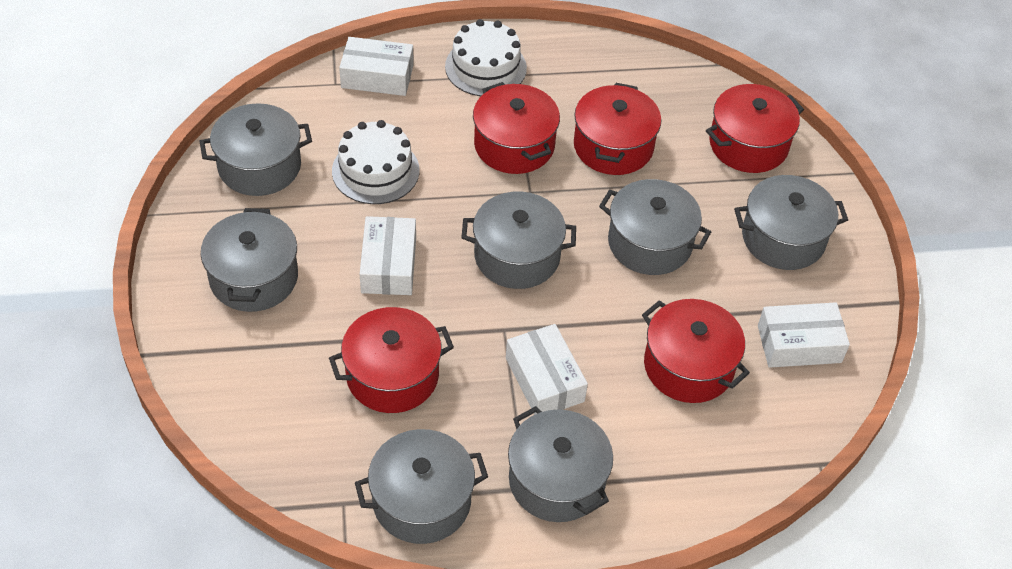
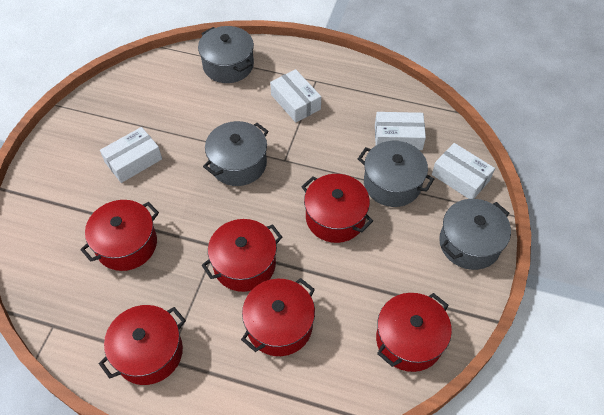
grey pot: 7 -> 4
red pot: 5 -> 6
white cake: 2 -> 0

